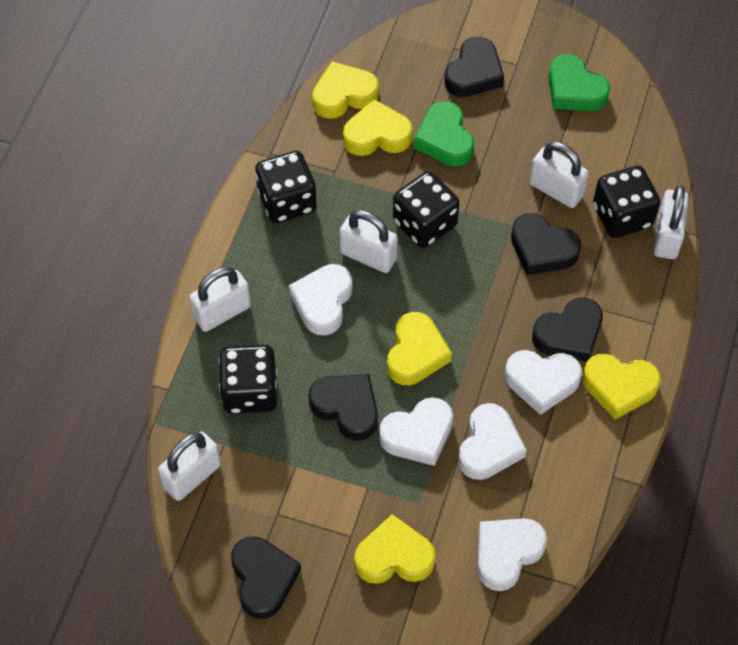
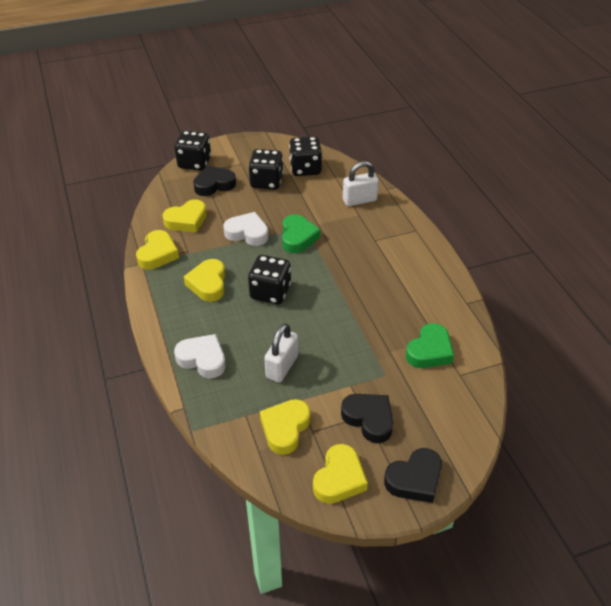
black heart: 5 -> 3
white heart: 5 -> 2
white padlock: 5 -> 2

